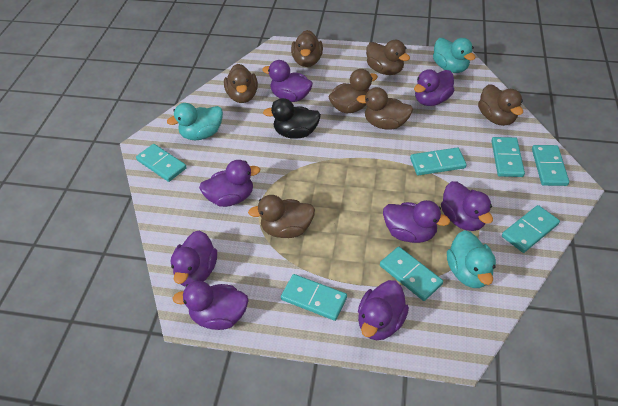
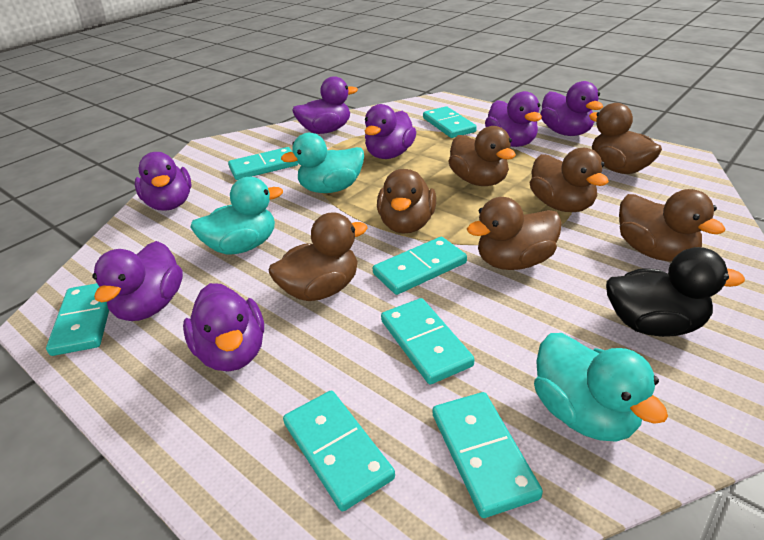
purple duck: 8 -> 7

